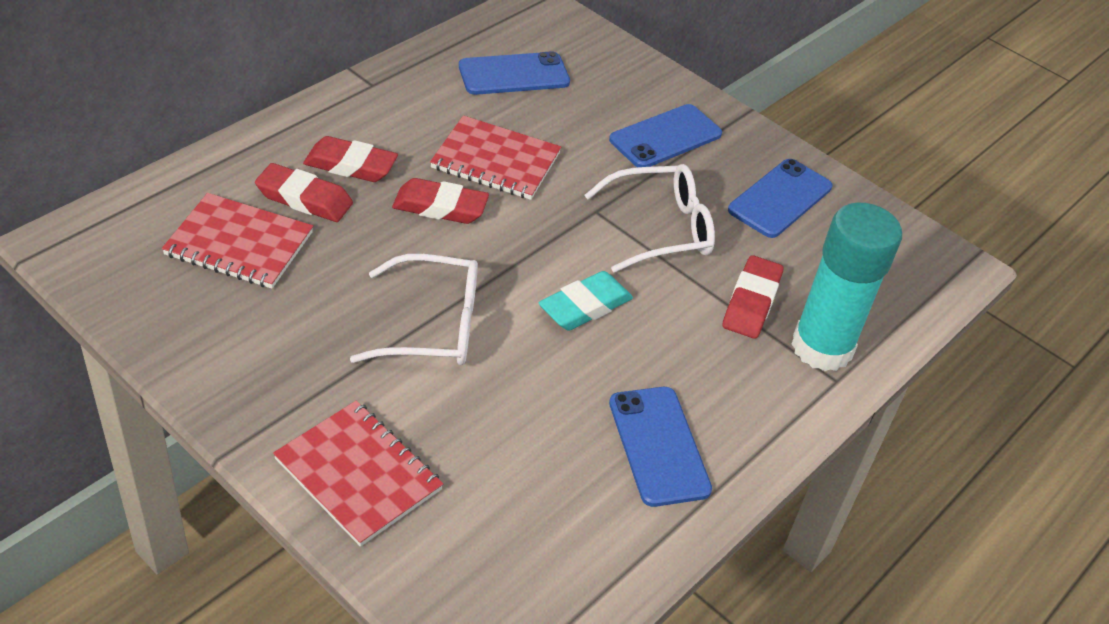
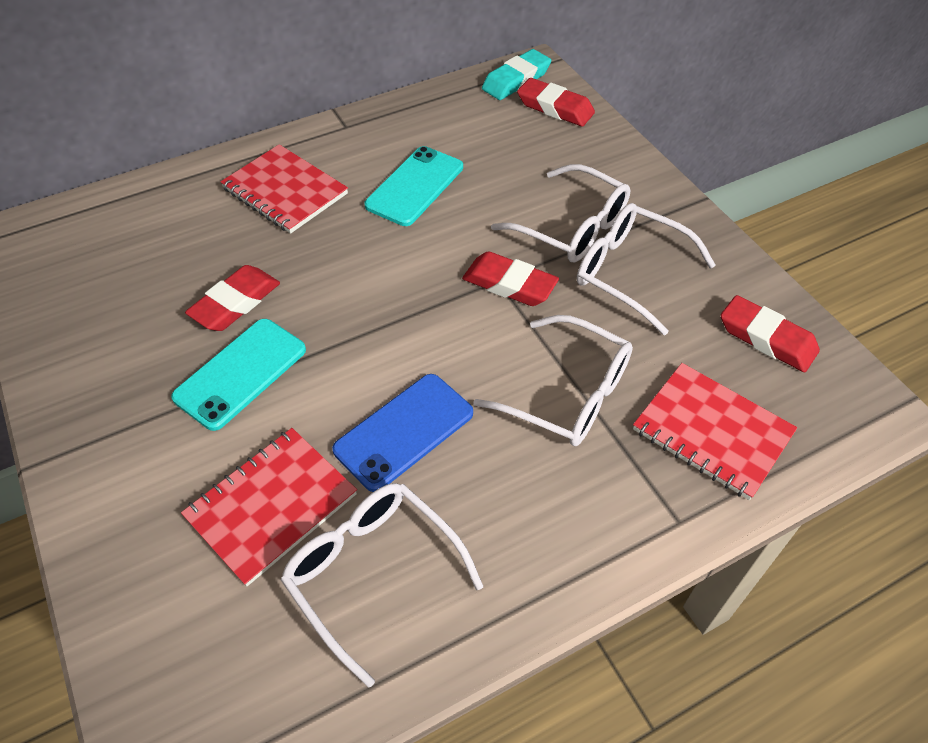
blue phone: 4 -> 1
turquoise glue stick: 1 -> 0
turquoise phone: 0 -> 2
white glasses: 2 -> 4

